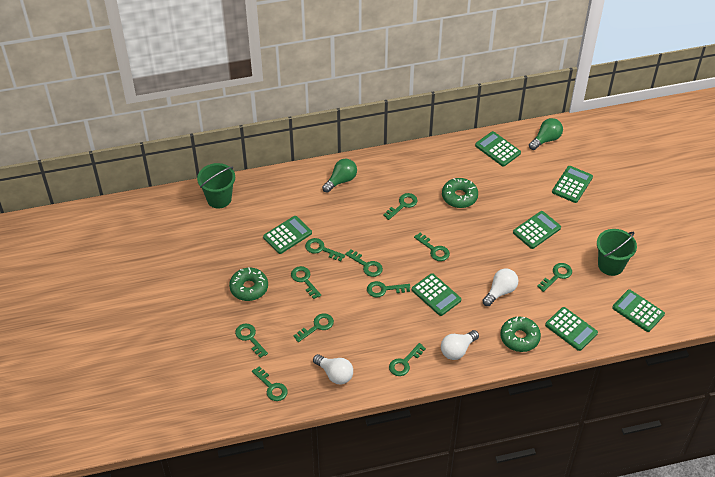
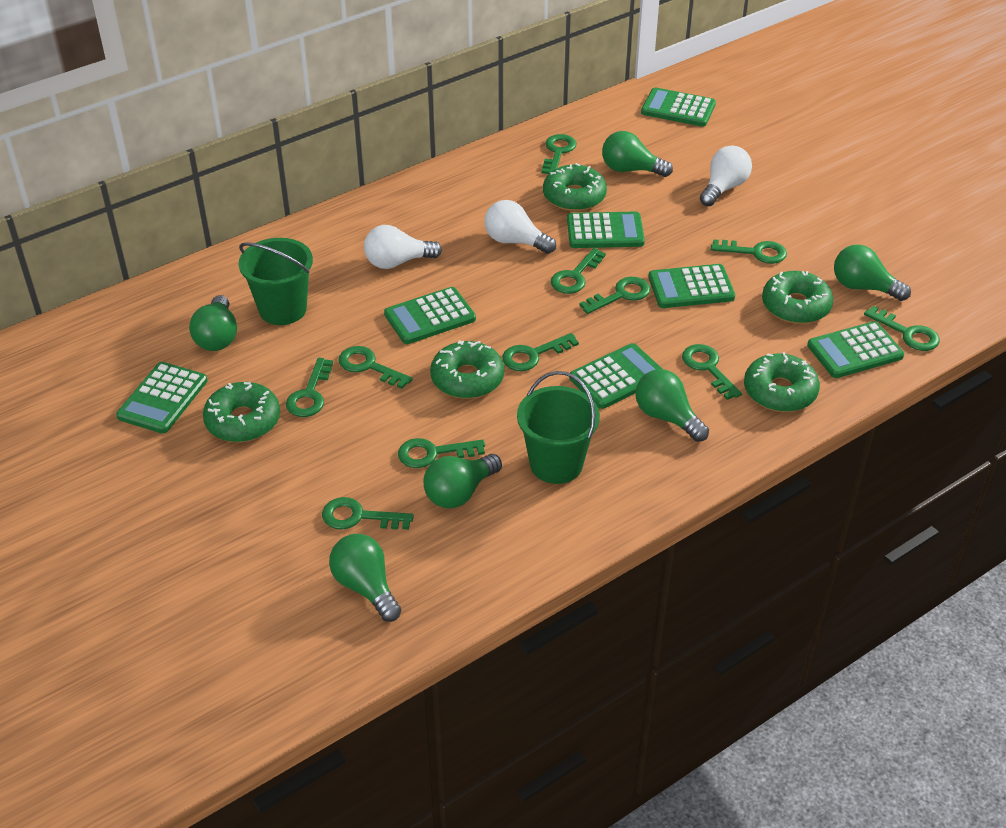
green donut: 3 -> 5
green light bulb: 2 -> 6

